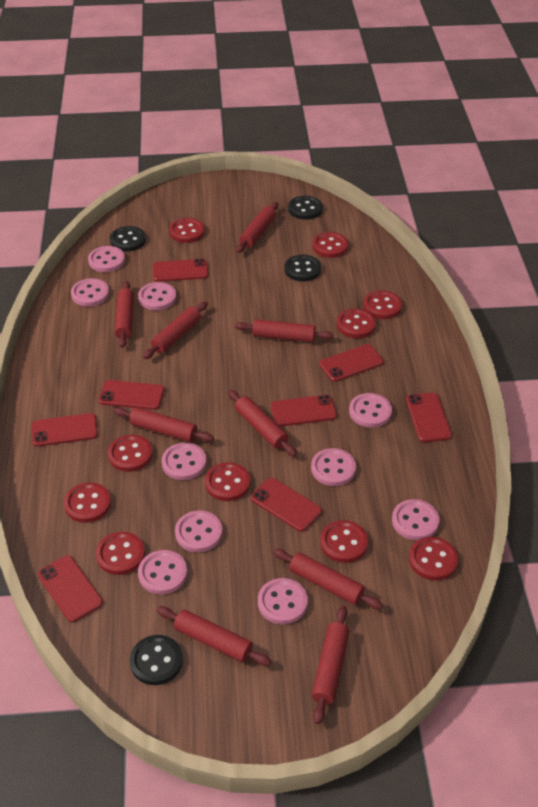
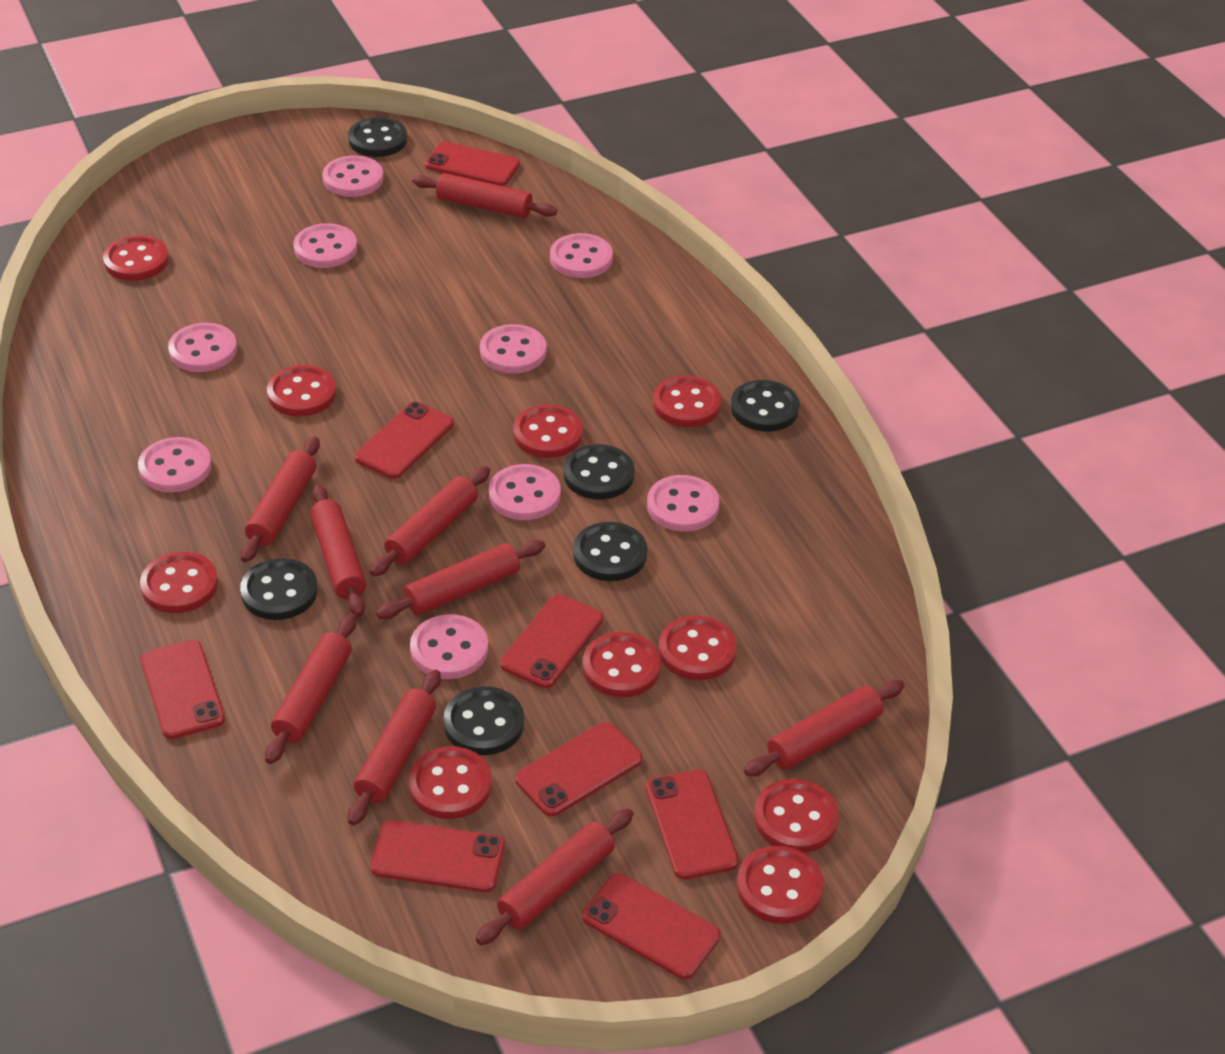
black button: 4 -> 6
pink button: 10 -> 9

